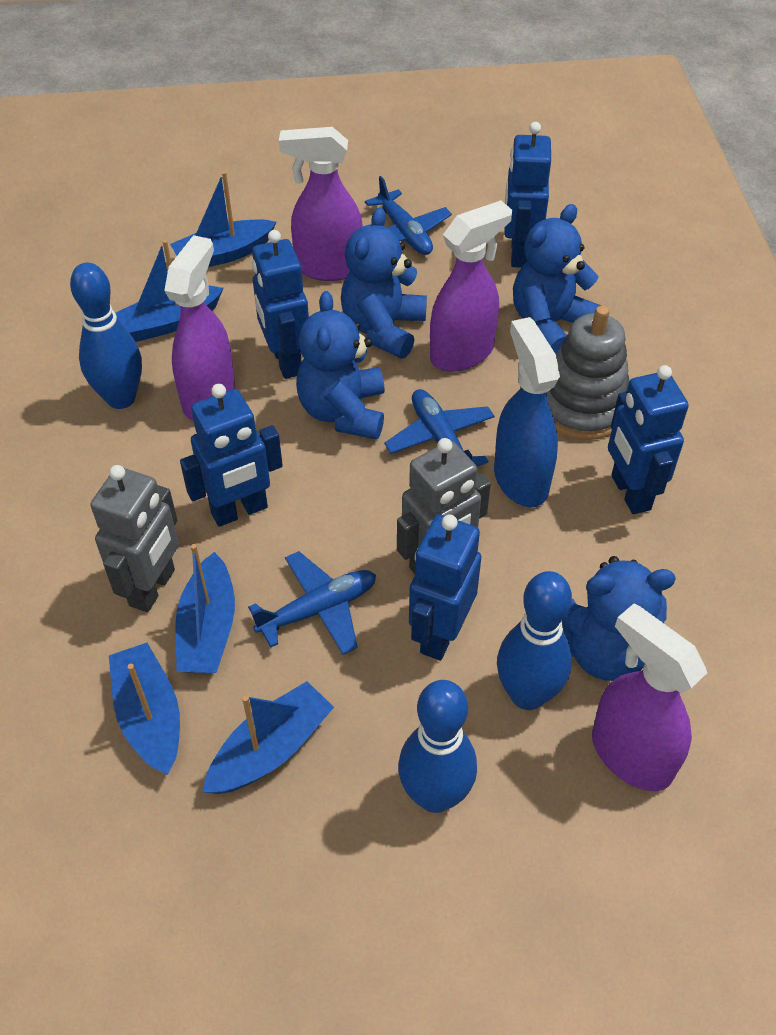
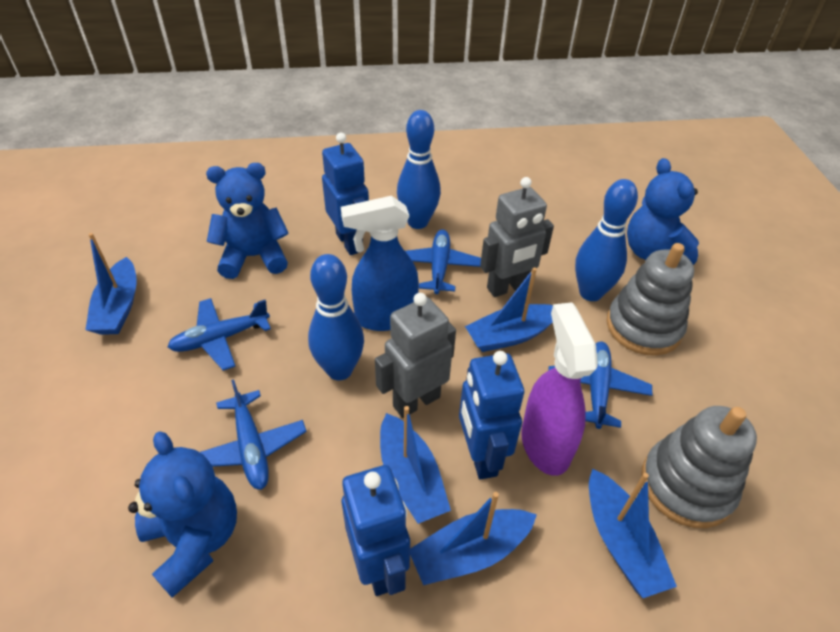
blue plane: 3 -> 4
blue robot: 5 -> 3
blue teddy bear: 4 -> 3
grey stacking toy: 1 -> 2
purple spray bottle: 4 -> 1

